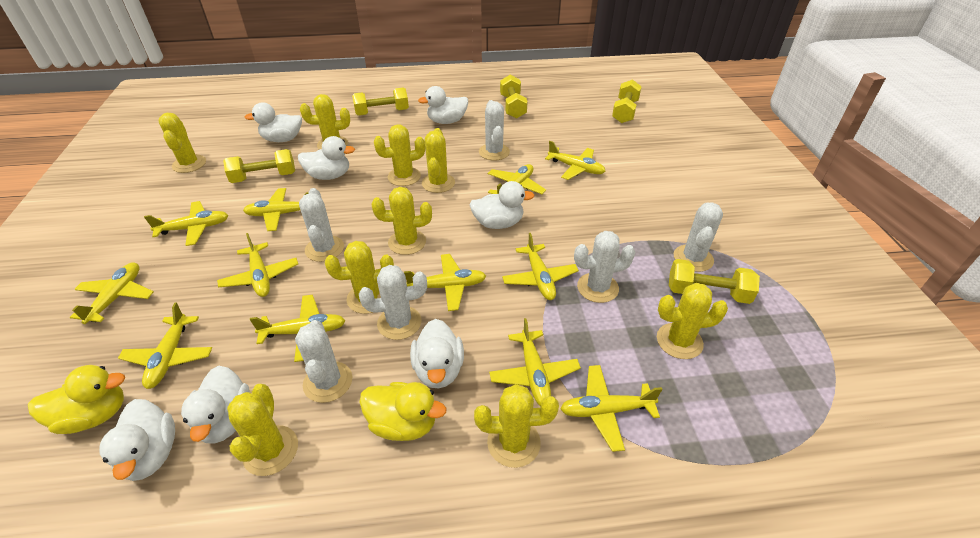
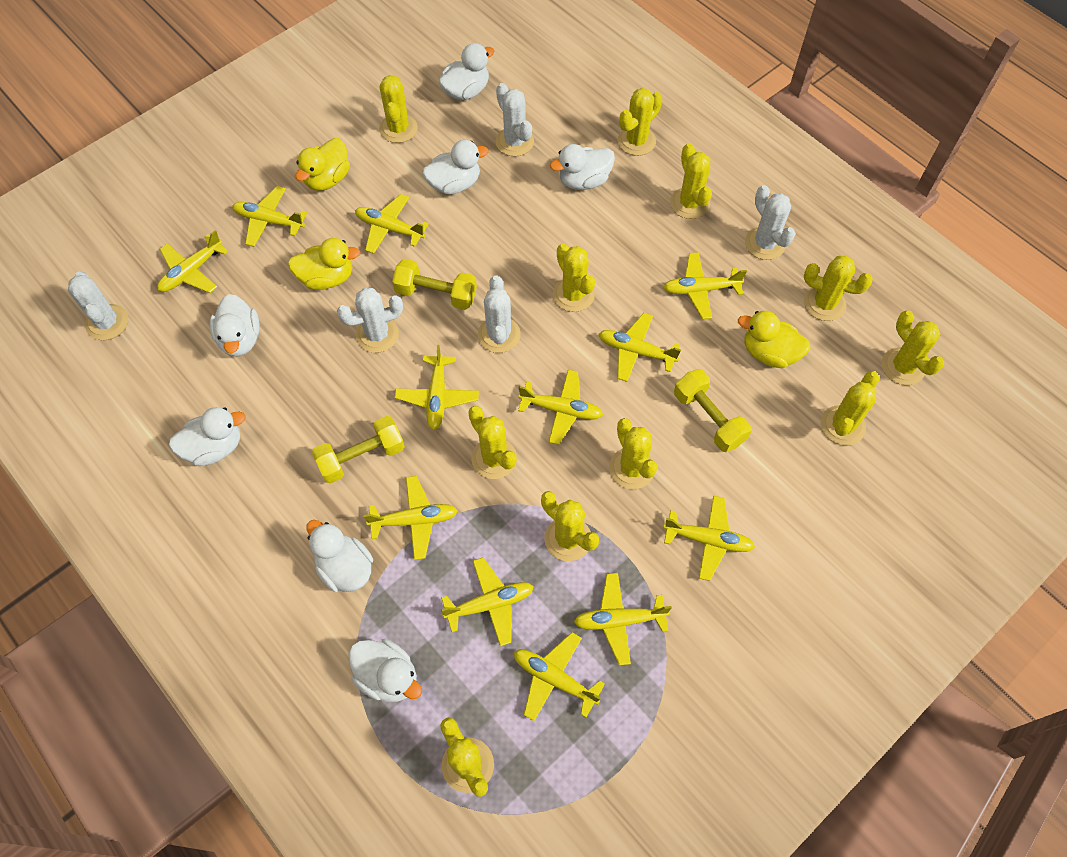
white cactus: 6 -> 5
yellow cactus: 9 -> 11
yellow duck: 2 -> 3
yellow dumbbell: 5 -> 3

